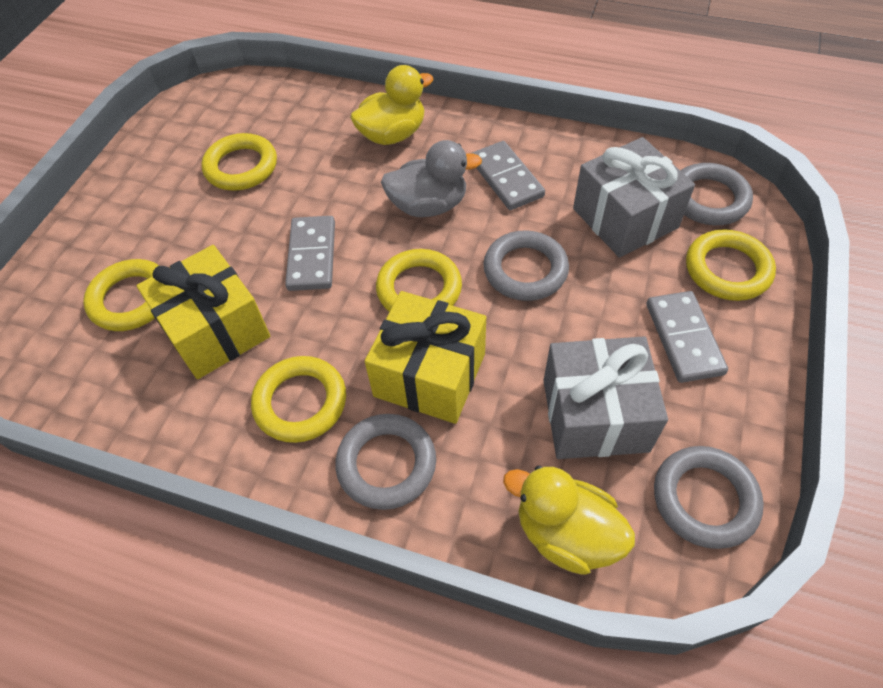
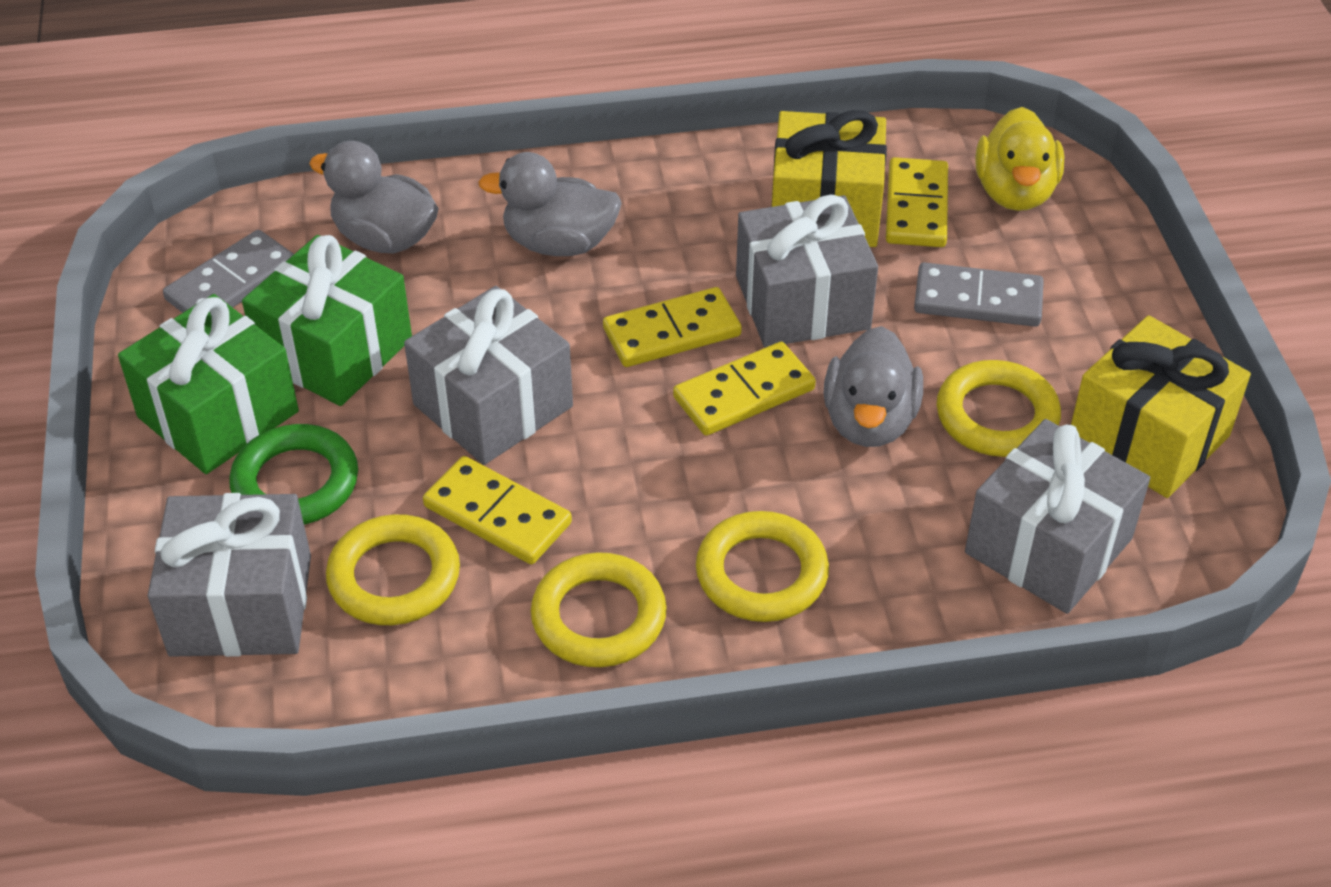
green gift: 0 -> 2
green ring: 0 -> 1
grey domino: 3 -> 2
grey duck: 1 -> 3
grey gift: 2 -> 4
grey ring: 4 -> 0
yellow domino: 0 -> 4
yellow duck: 2 -> 1
yellow ring: 5 -> 4

